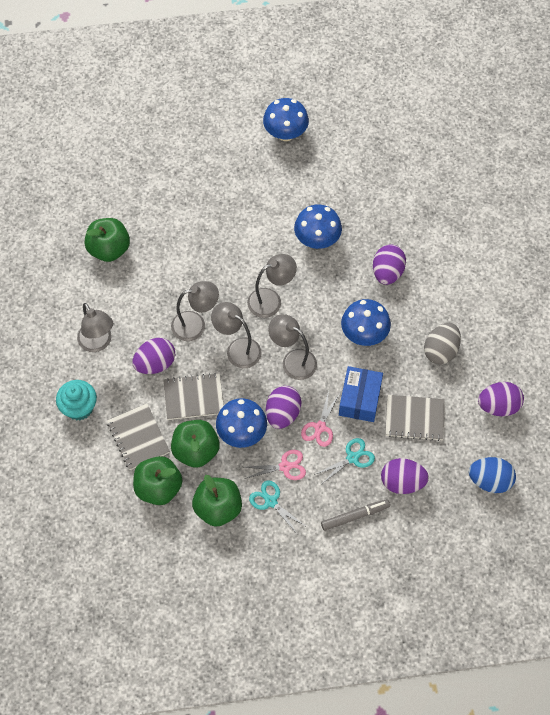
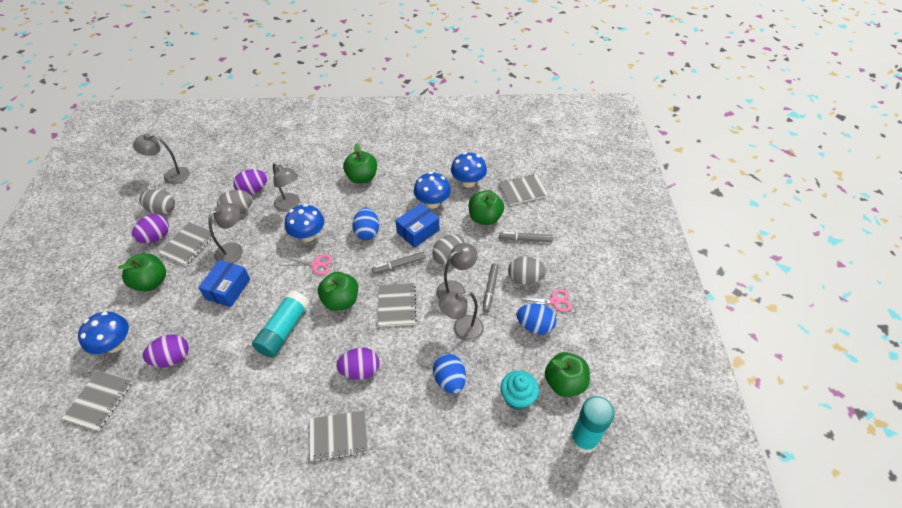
blue box: 1 -> 2
blue egg: 1 -> 3
green apple: 4 -> 5
grey egg: 1 -> 4
grey marker: 1 -> 3
grey notebook: 3 -> 5
purple egg: 5 -> 4
turquoise glue stick: 0 -> 2
turquoise scissors: 2 -> 0

